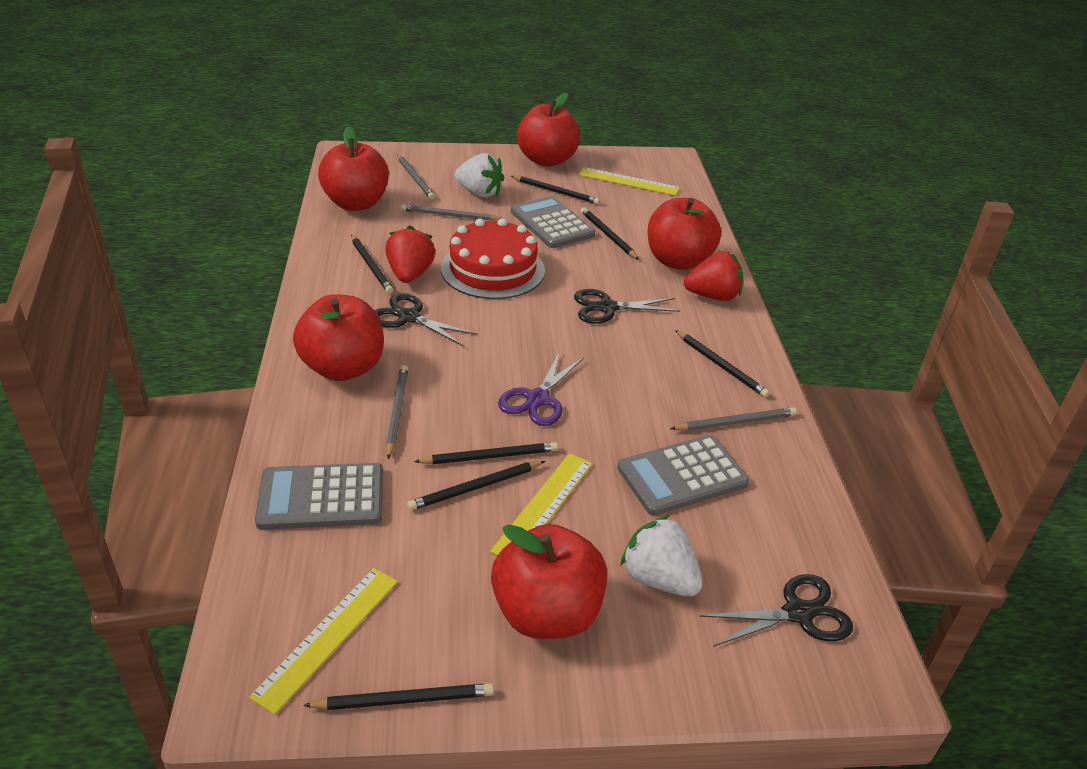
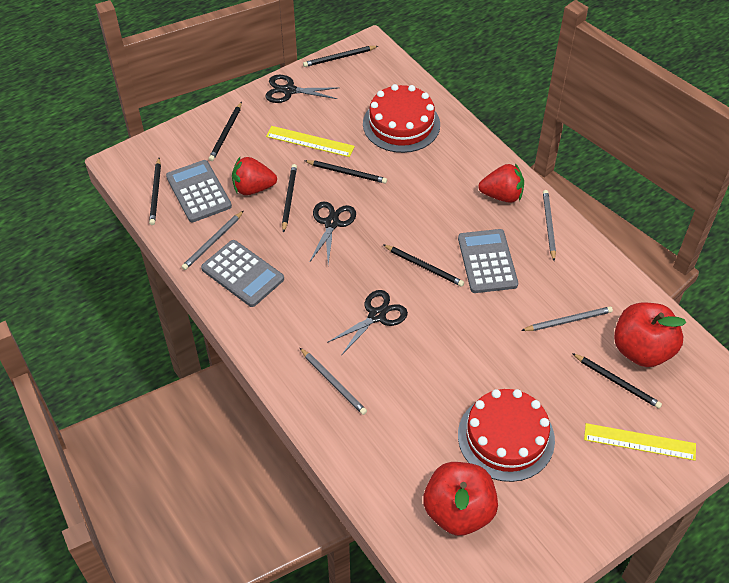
purple scissors: 1 -> 0
red apple: 5 -> 2
red cake: 1 -> 2
white strawberry: 2 -> 0
yellow ruler: 3 -> 2

